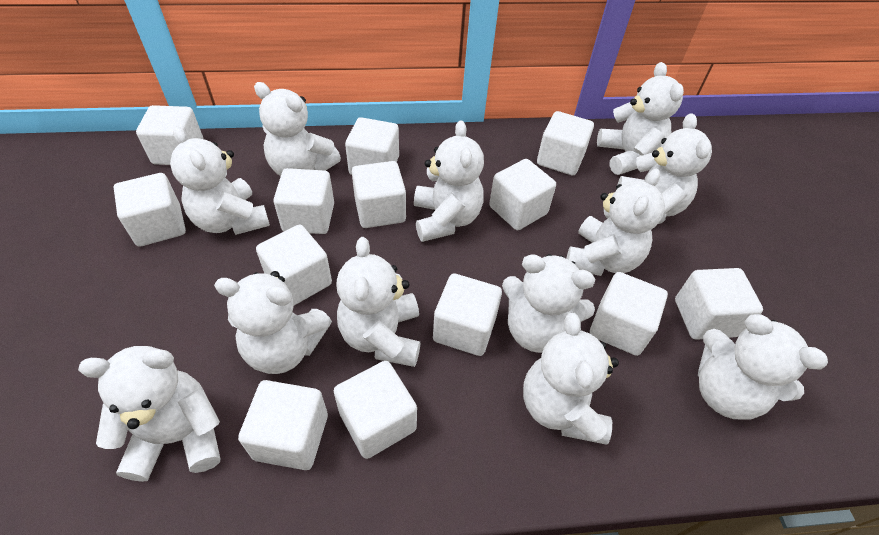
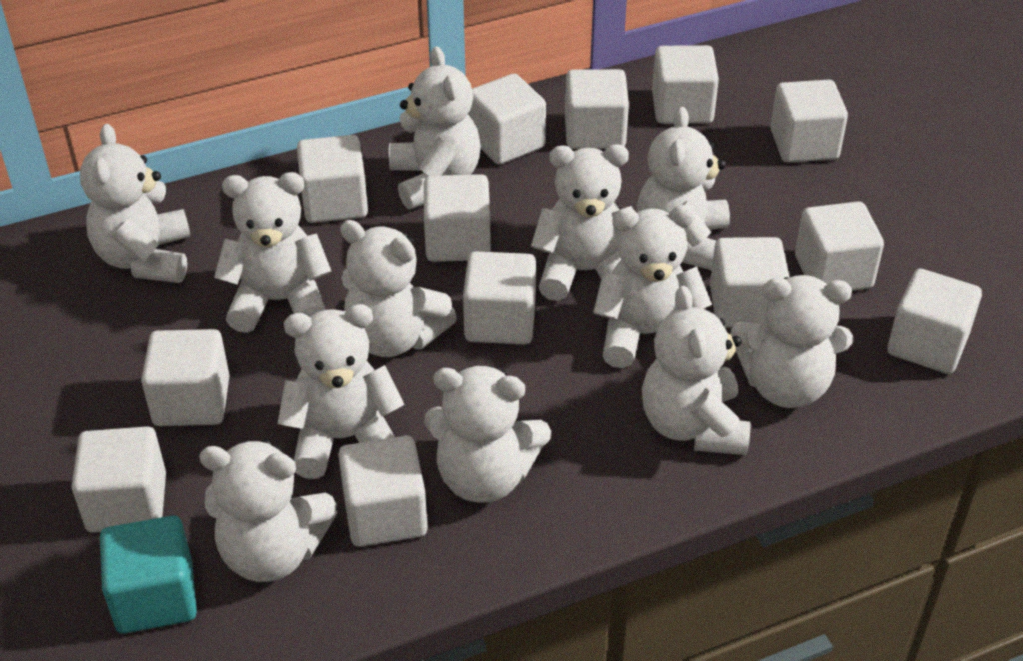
turquoise cube: 0 -> 1

